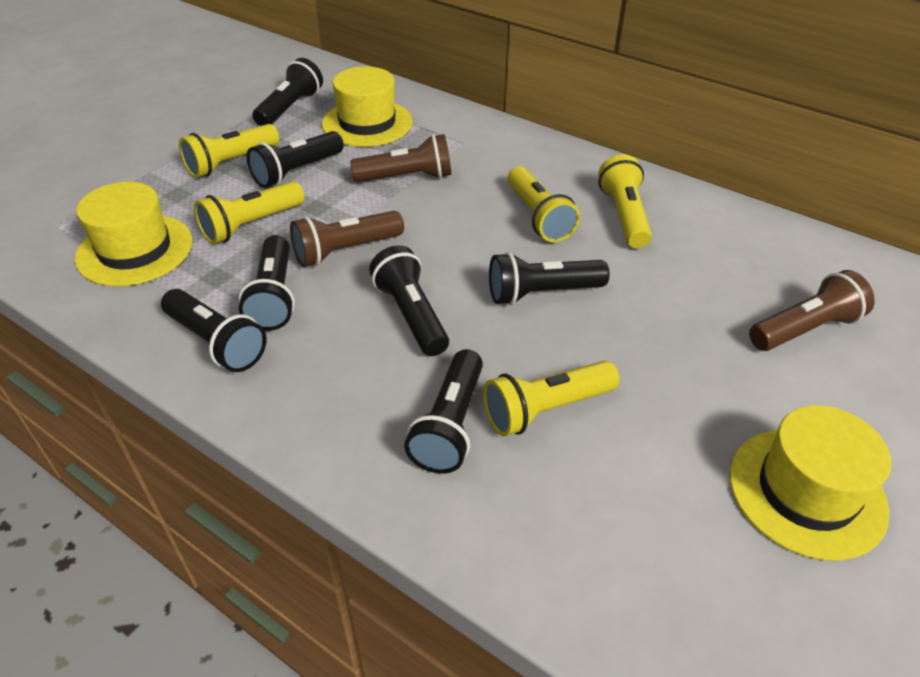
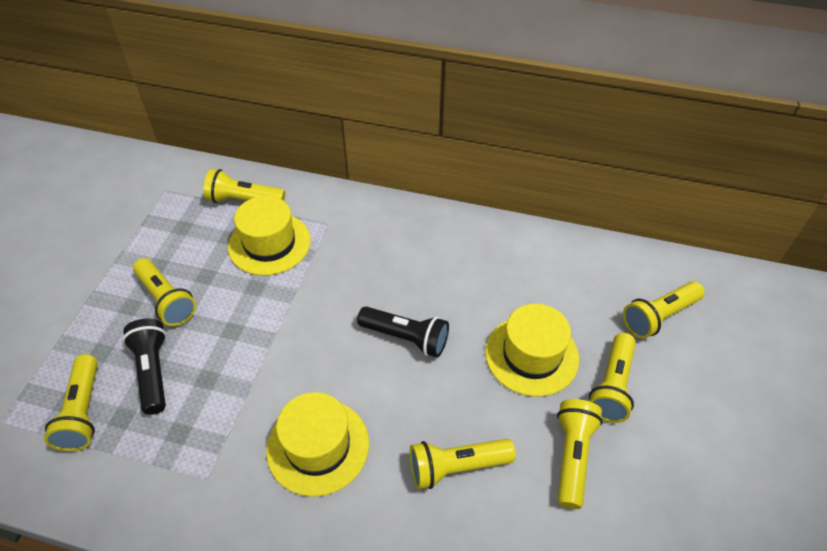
black flashlight: 7 -> 2
brown flashlight: 3 -> 0
yellow flashlight: 5 -> 7

